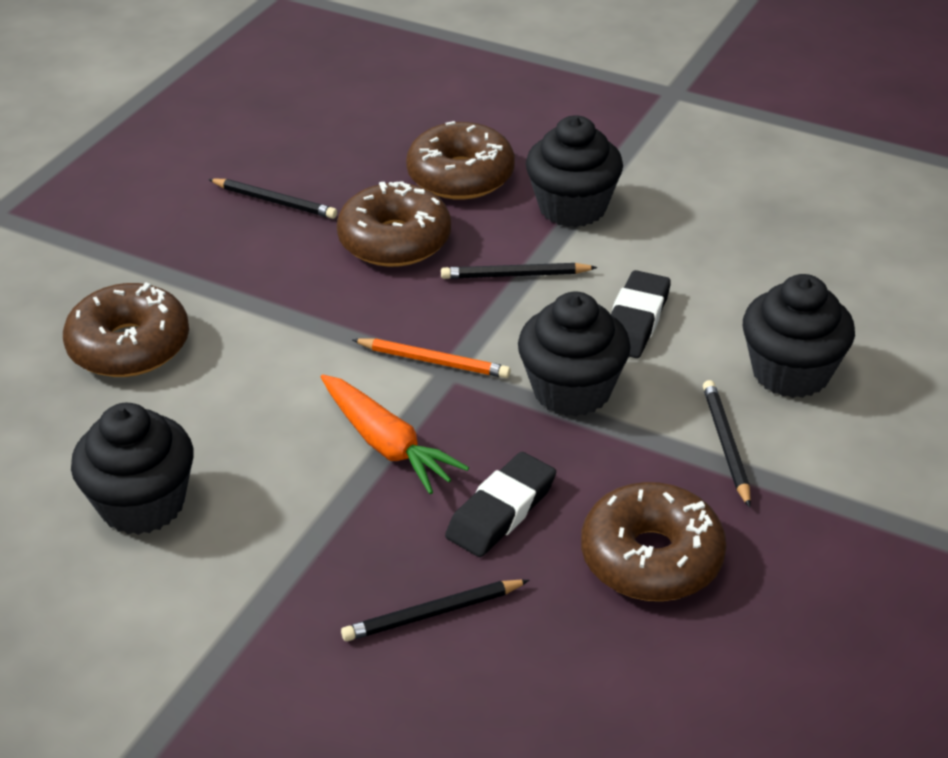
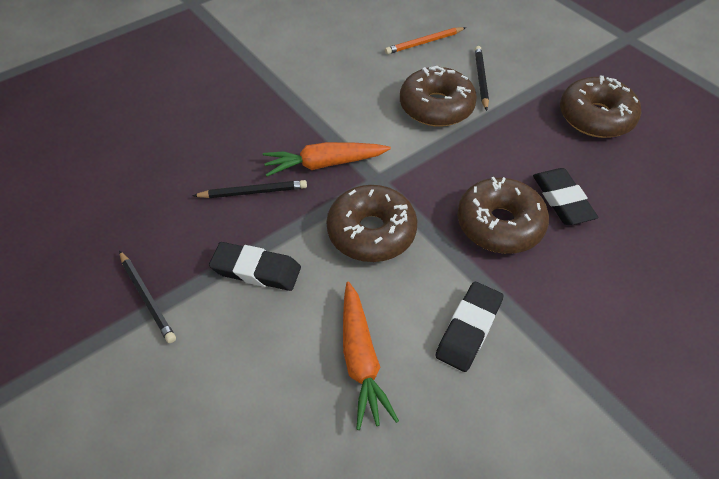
black cupcake: 4 -> 0
black eraser: 2 -> 3
black pencil: 4 -> 3
orange carrot: 1 -> 2

